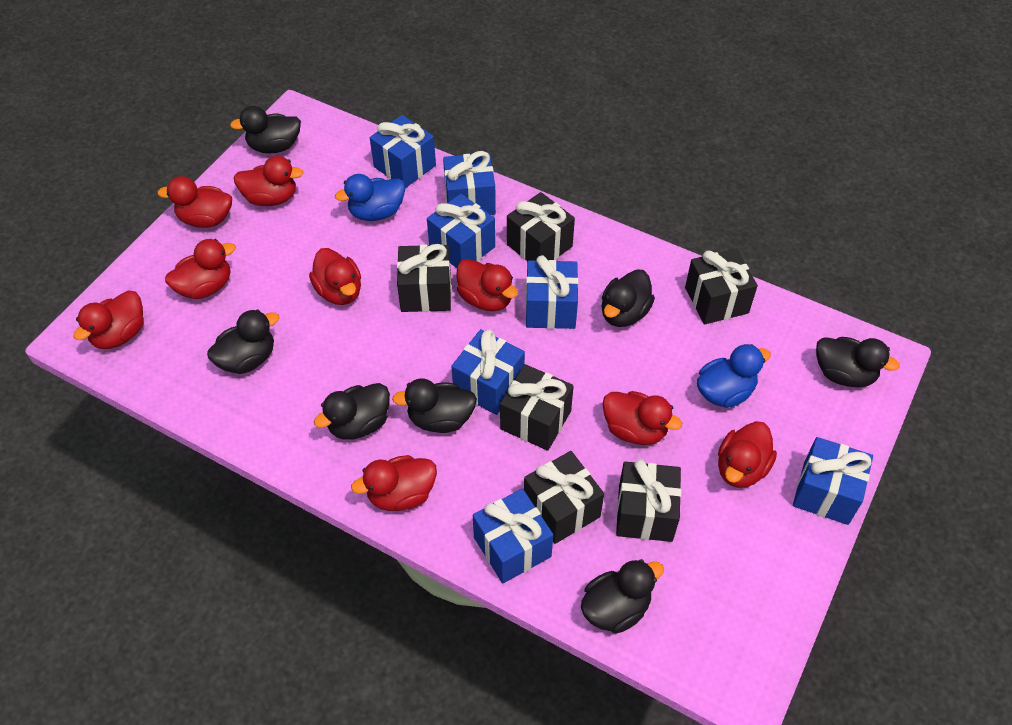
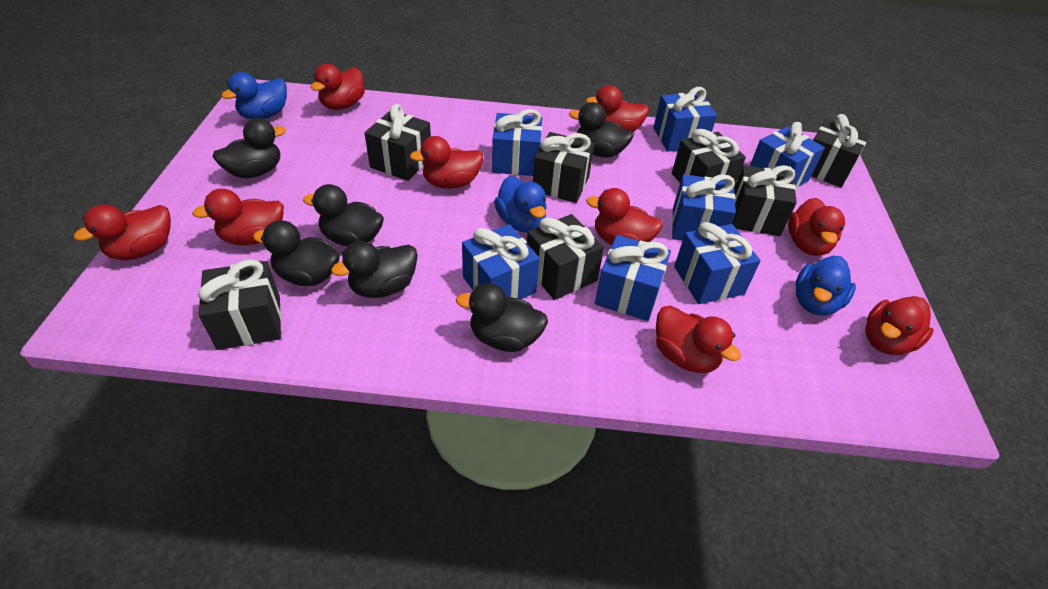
black duck: 7 -> 6
black gift: 6 -> 7
blue duck: 2 -> 3

